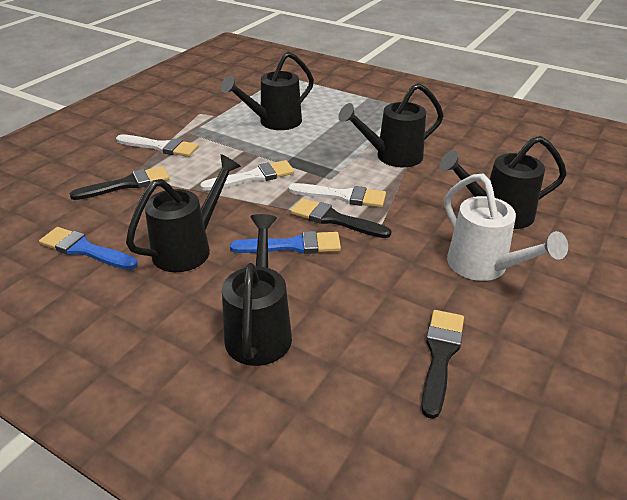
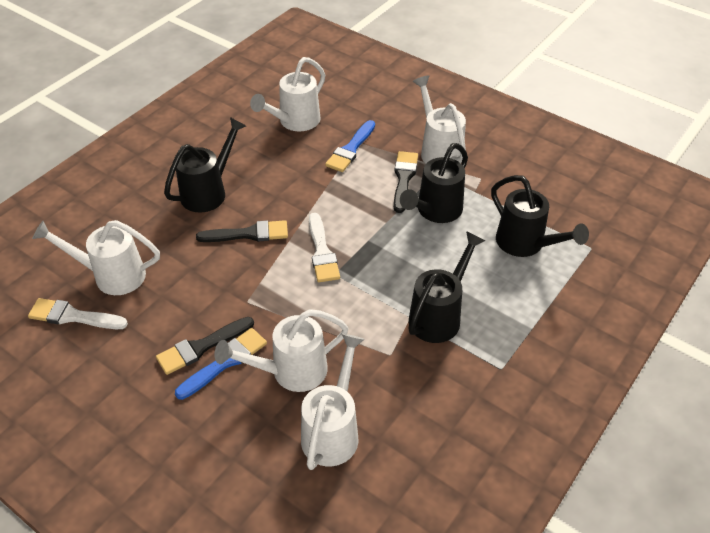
black watering can: 5 -> 4
white brush: 3 -> 2
white watering can: 1 -> 5

